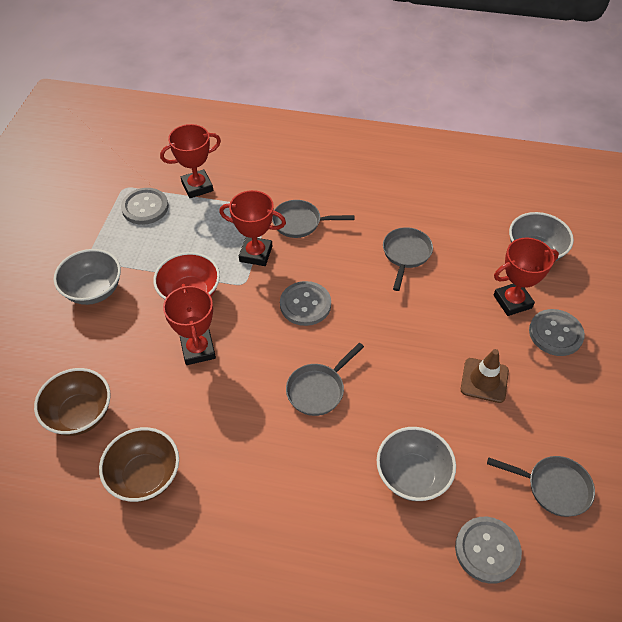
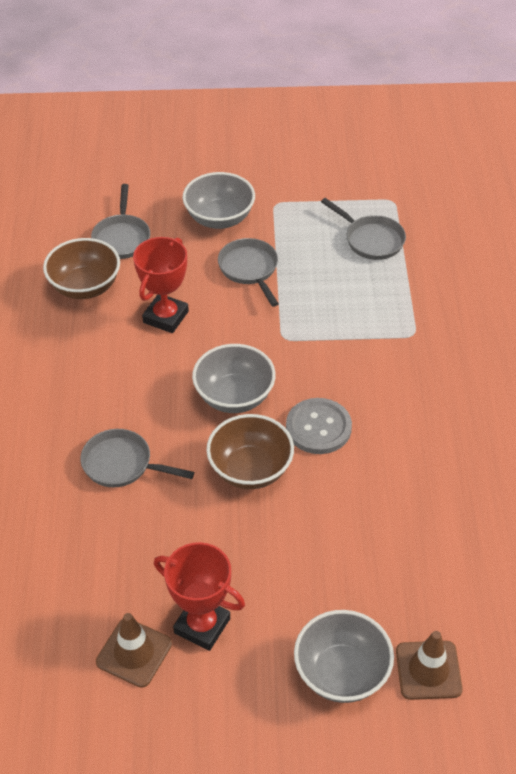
brown traffic cone: 1 -> 2
grey button: 4 -> 1
red bowl: 1 -> 0
red trophy: 4 -> 2

